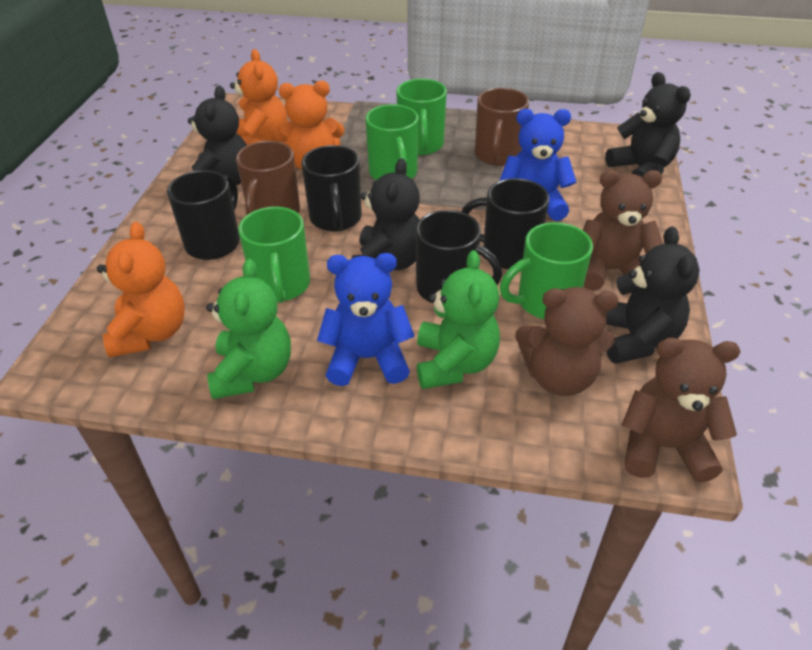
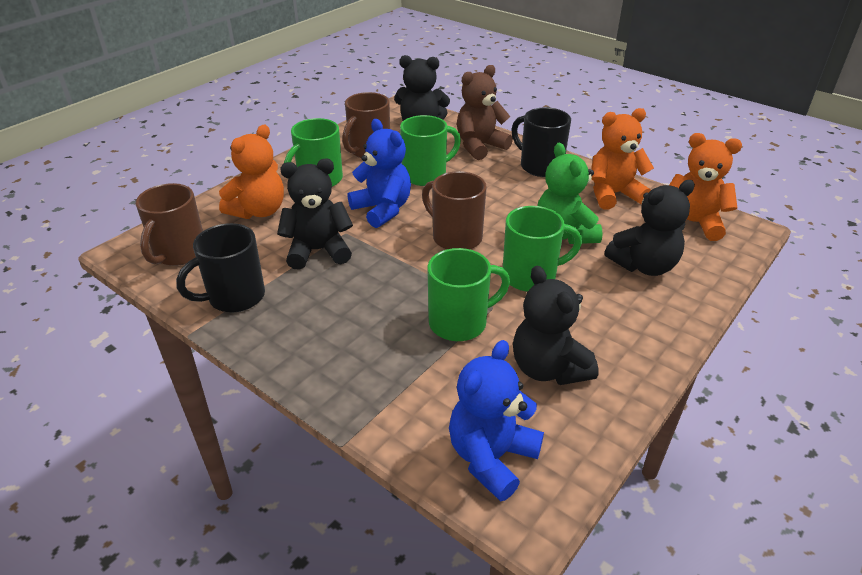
black mug: 4 -> 2
brown mug: 2 -> 3
brown teddy bear: 3 -> 1
green teddy bear: 2 -> 1

